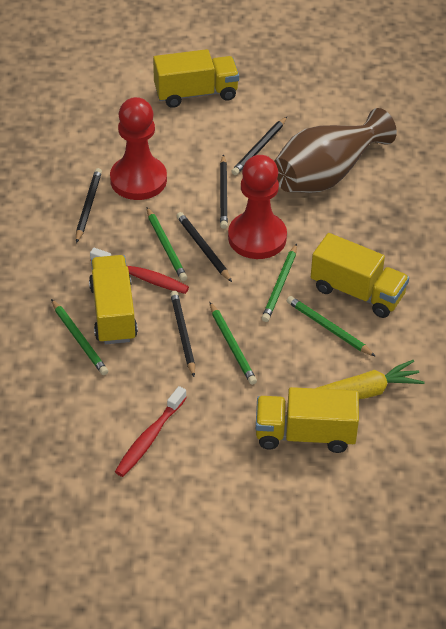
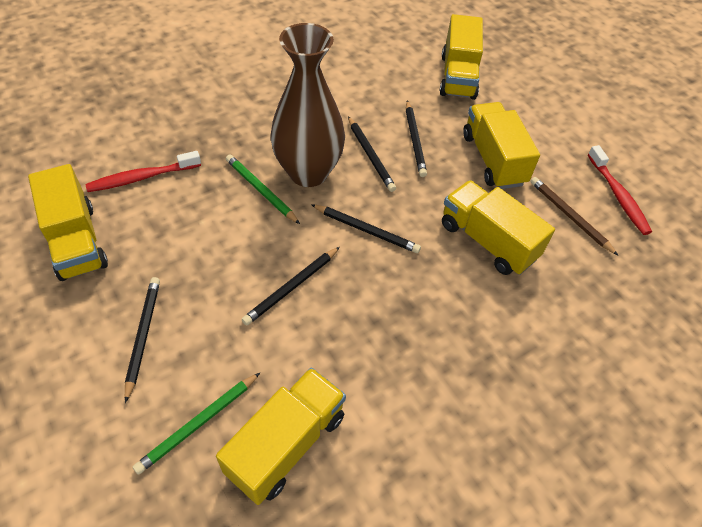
brown pencil: 0 -> 1
green pencil: 5 -> 2
red pawn: 2 -> 0
yellow carrot: 1 -> 0
yellow truck: 4 -> 5

